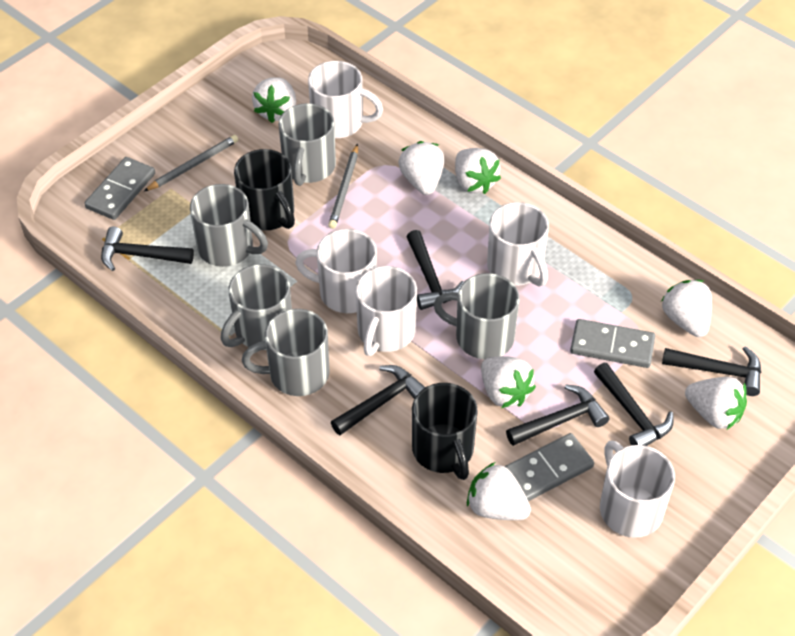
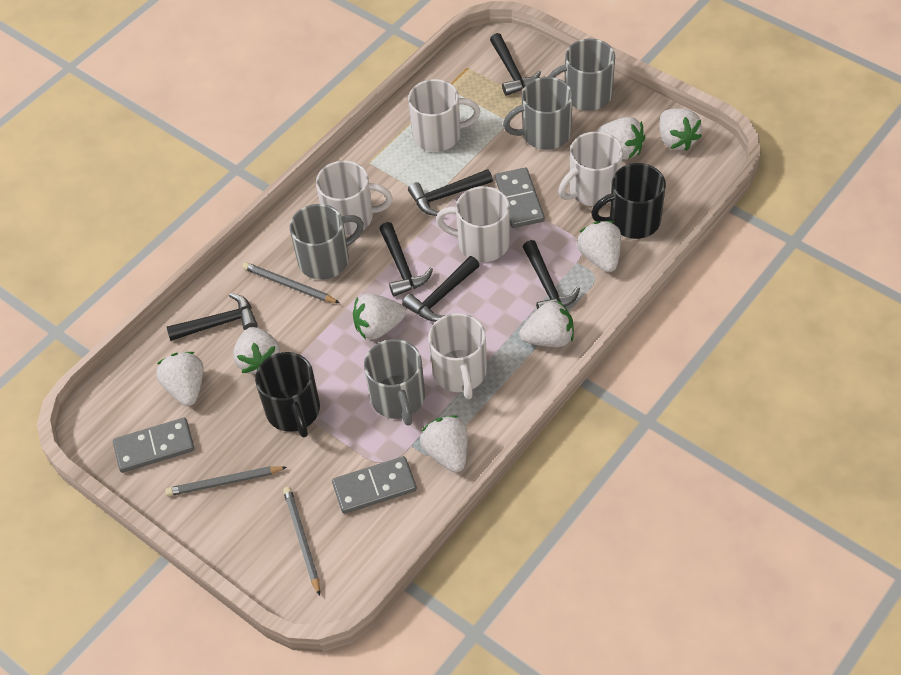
grey mug: 5 -> 4
grey pencil: 2 -> 3
white strawberry: 7 -> 8

